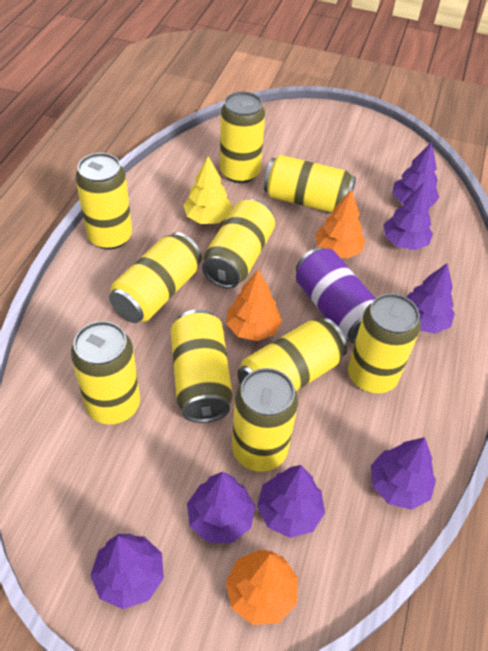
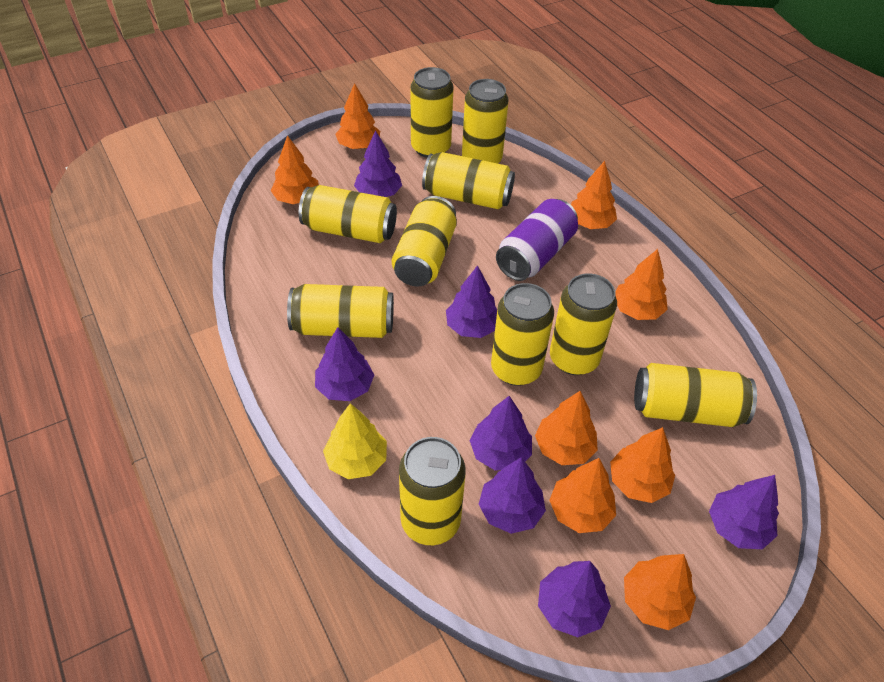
orange tree: 3 -> 8

